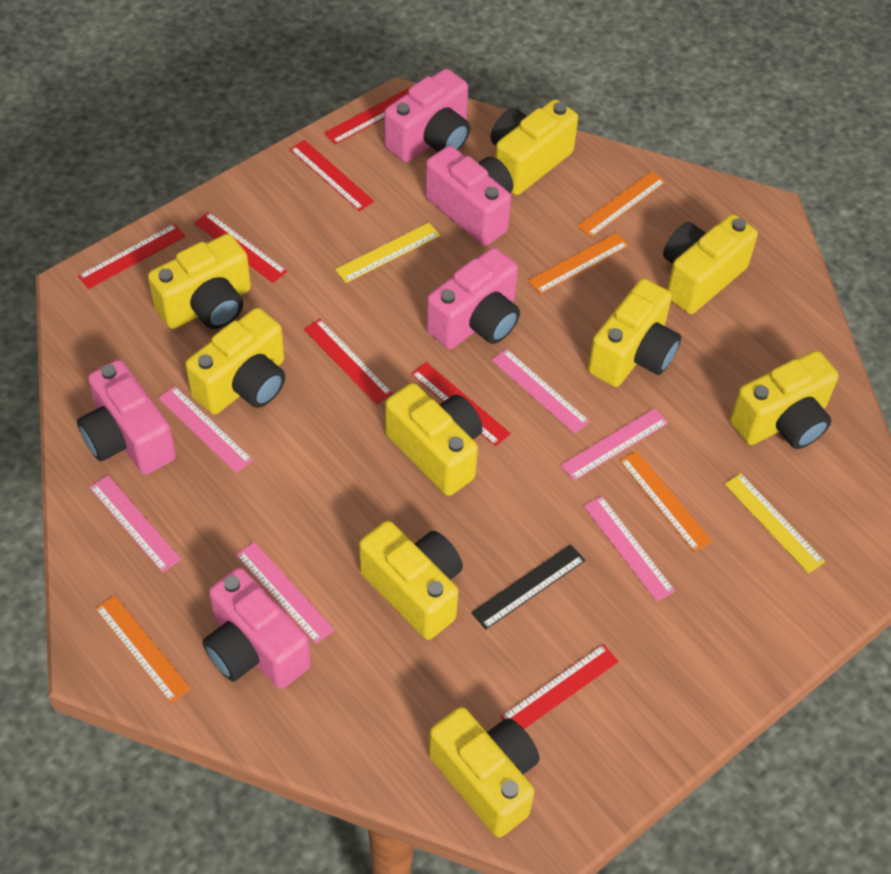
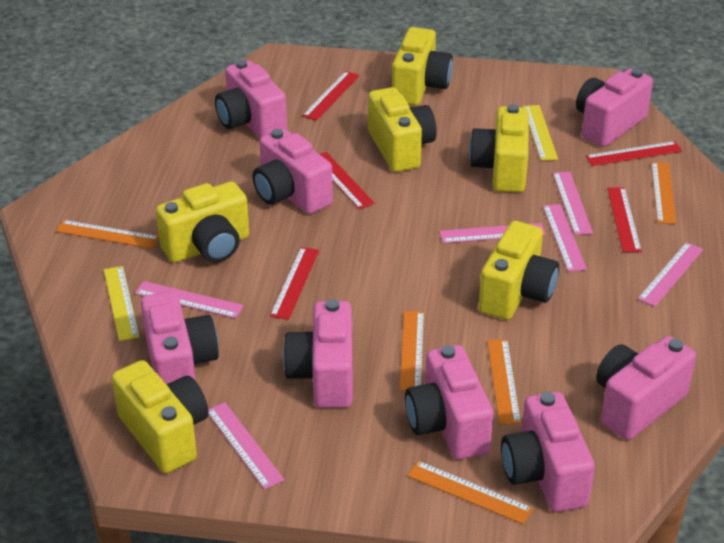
black ruler: 1 -> 0
orange ruler: 4 -> 5
pink camera: 5 -> 8
red ruler: 7 -> 5
yellow camera: 9 -> 6

